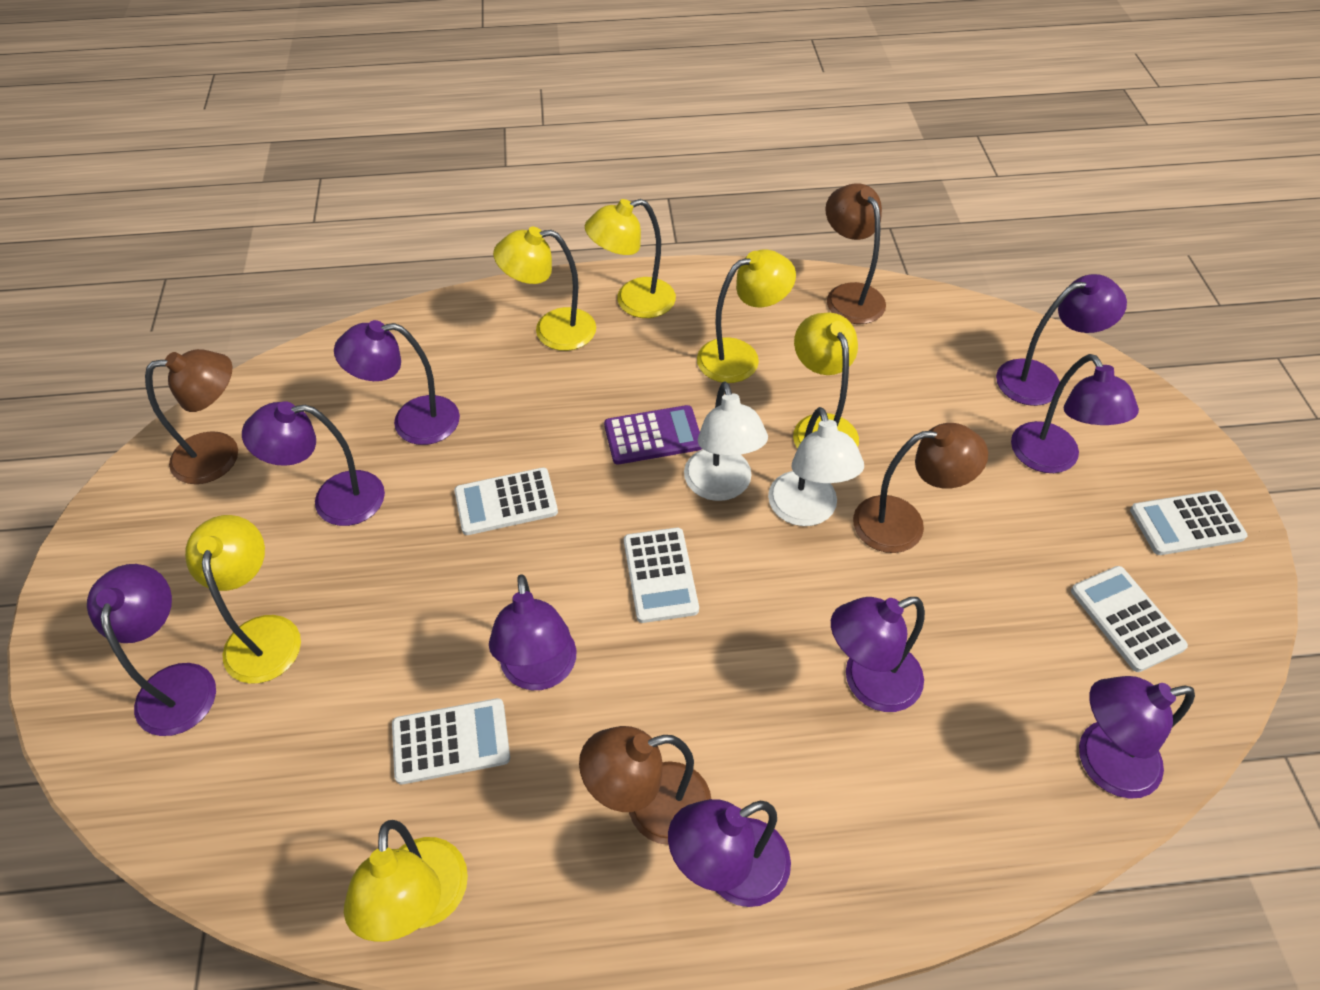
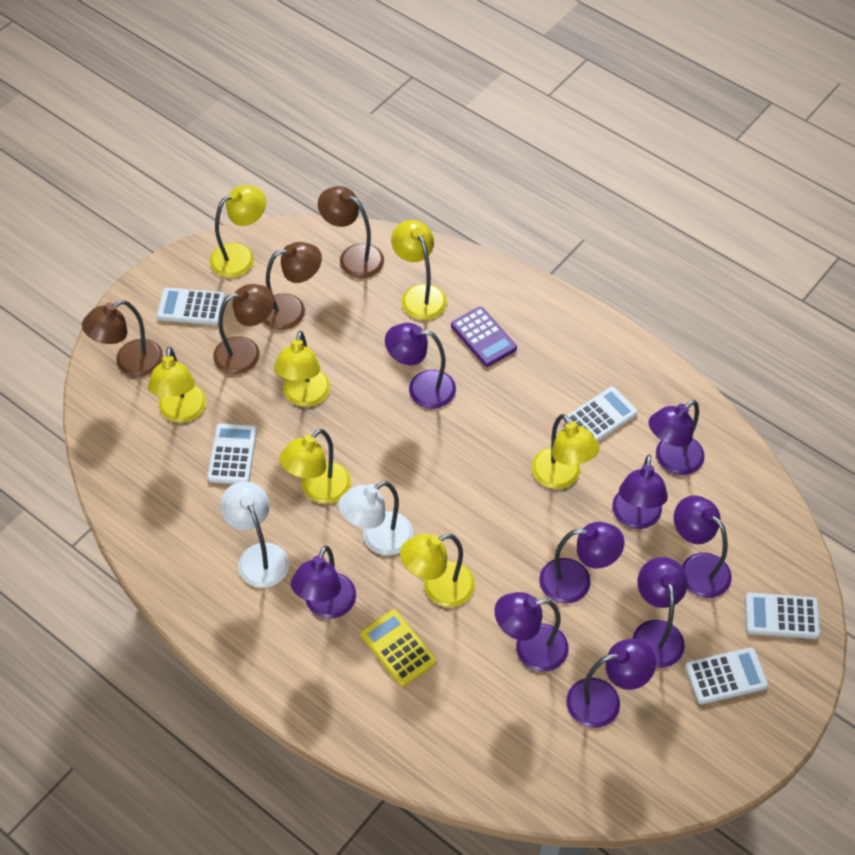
yellow calculator: 0 -> 1
yellow lamp: 6 -> 7

